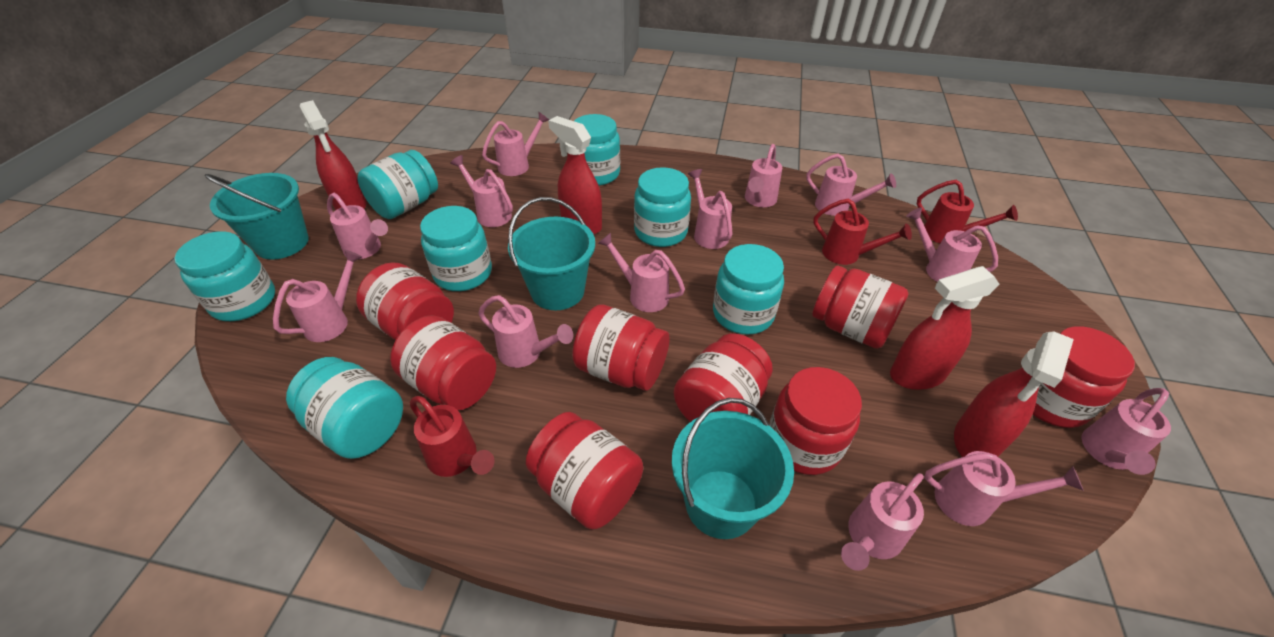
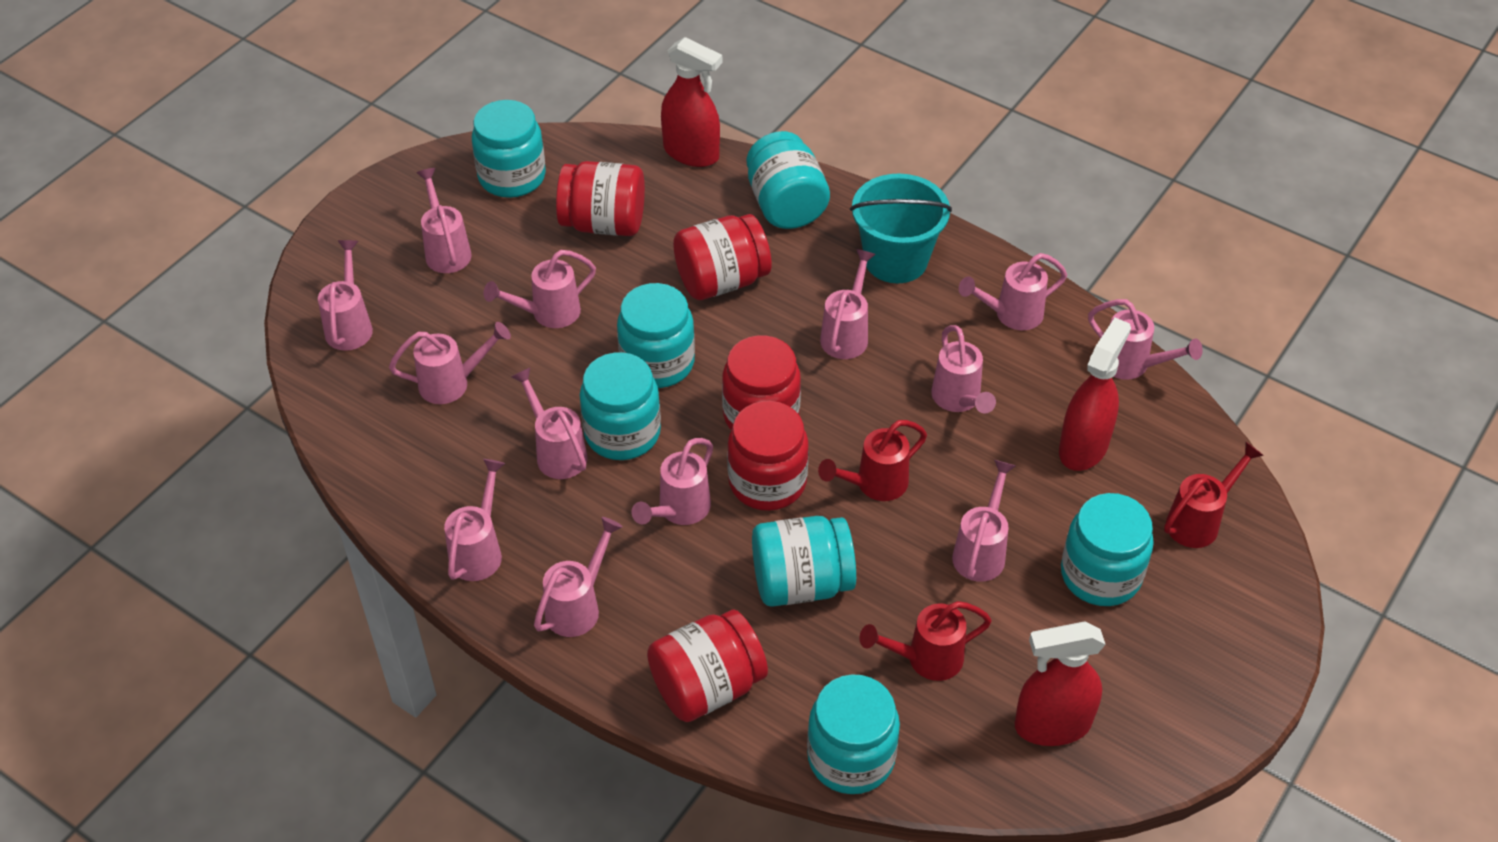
red jar: 8 -> 5
red spray bottle: 4 -> 3
turquoise bucket: 3 -> 1

